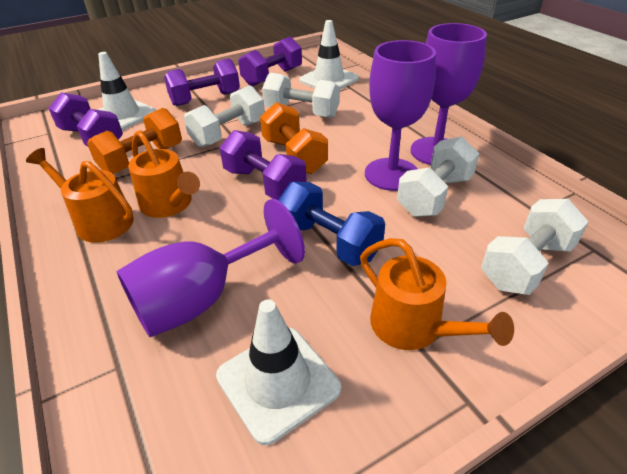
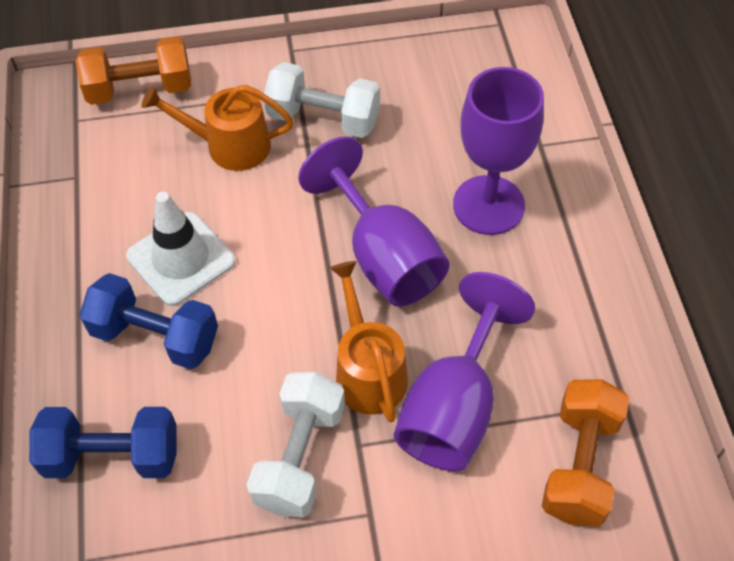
blue dumbbell: 1 -> 2
orange watering can: 3 -> 2
purple dumbbell: 4 -> 0
white dumbbell: 4 -> 2
white traffic cone: 3 -> 1

